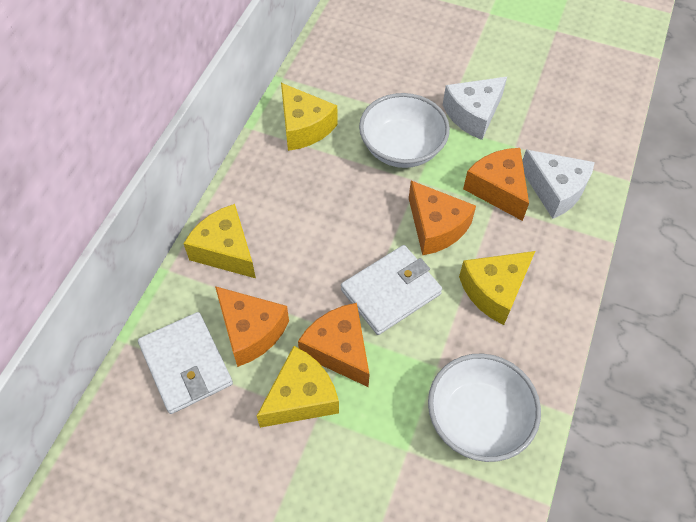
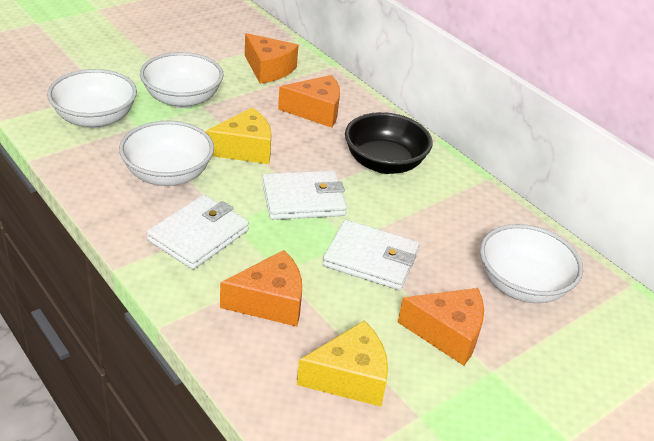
black bowl: 0 -> 1
white bowl: 2 -> 4
white cheese: 2 -> 0
white wallet: 2 -> 3
yellow cheese: 4 -> 2

